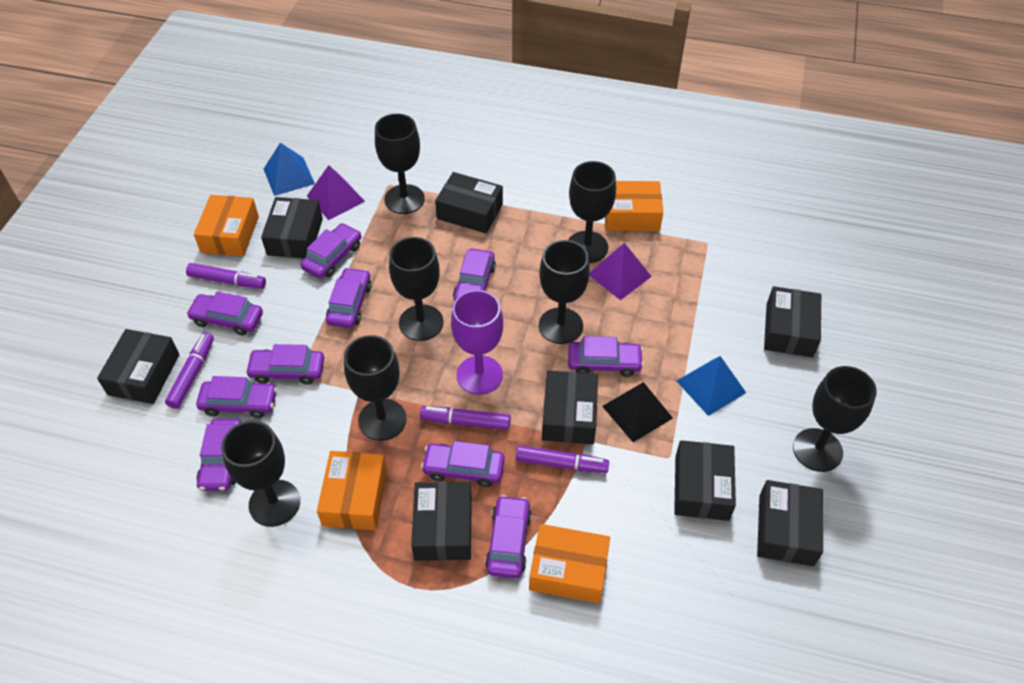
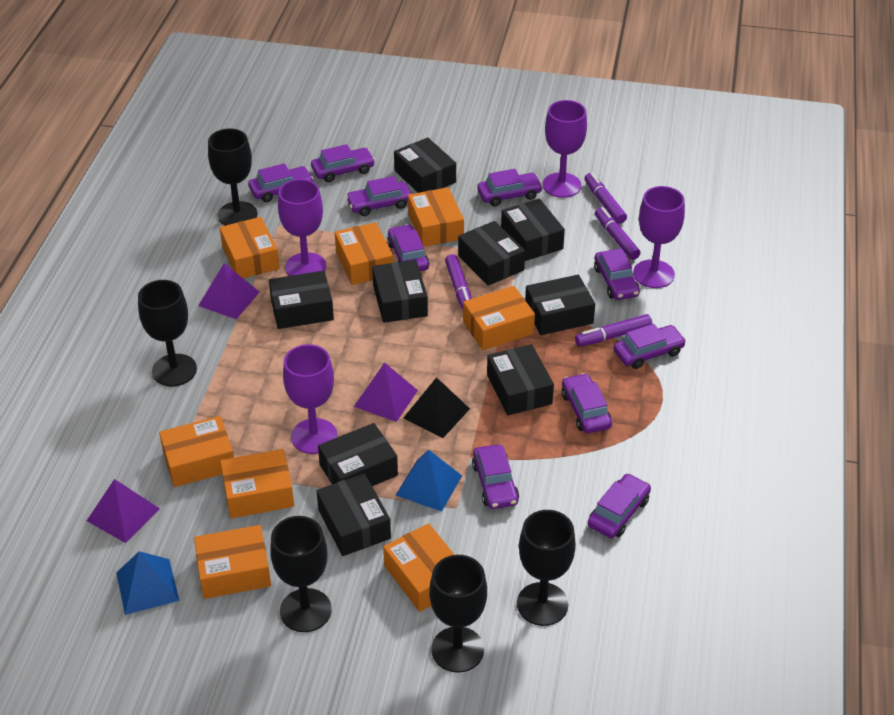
black box: 8 -> 9
black goblet: 7 -> 5
orange box: 4 -> 8
purple goblet: 1 -> 4
purple pyramid: 2 -> 3

